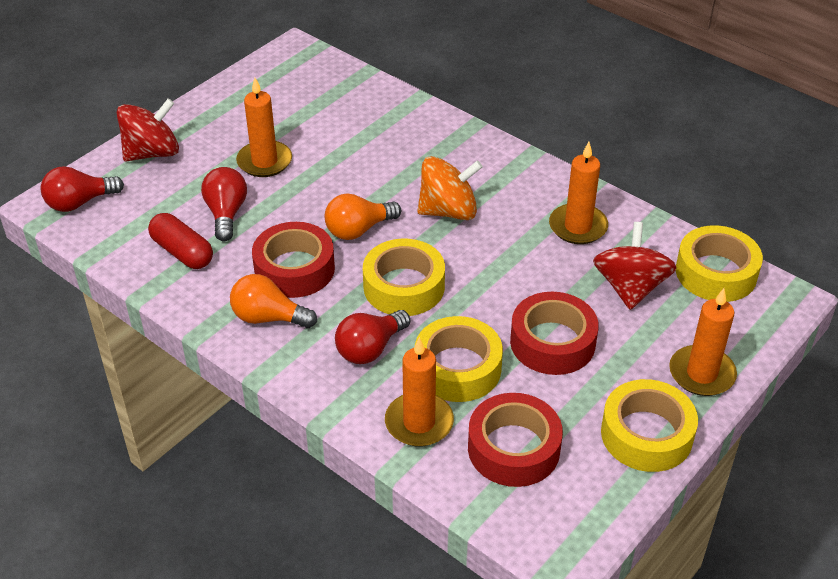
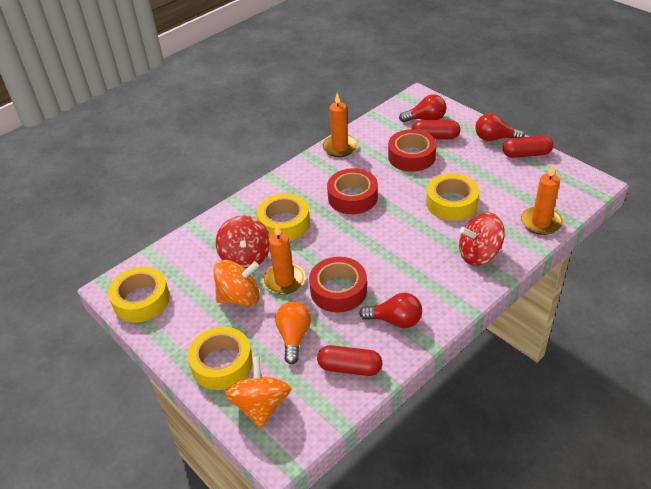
orange candle: 4 -> 3
orange light bulb: 2 -> 1
orange spinning top: 1 -> 2
red capsule: 1 -> 3

